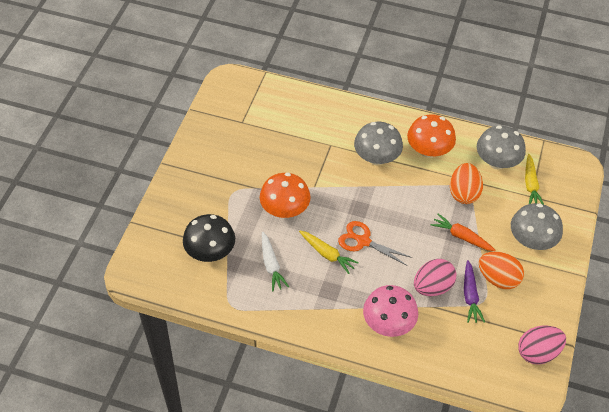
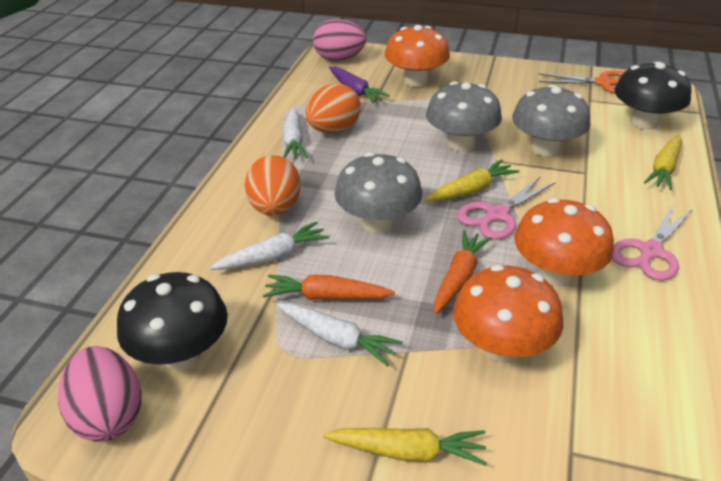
black mushroom: 1 -> 2
orange carrot: 1 -> 2
orange mushroom: 2 -> 3
pink mushroom: 1 -> 0
pink scissors: 0 -> 2
white carrot: 1 -> 3
yellow carrot: 2 -> 3

